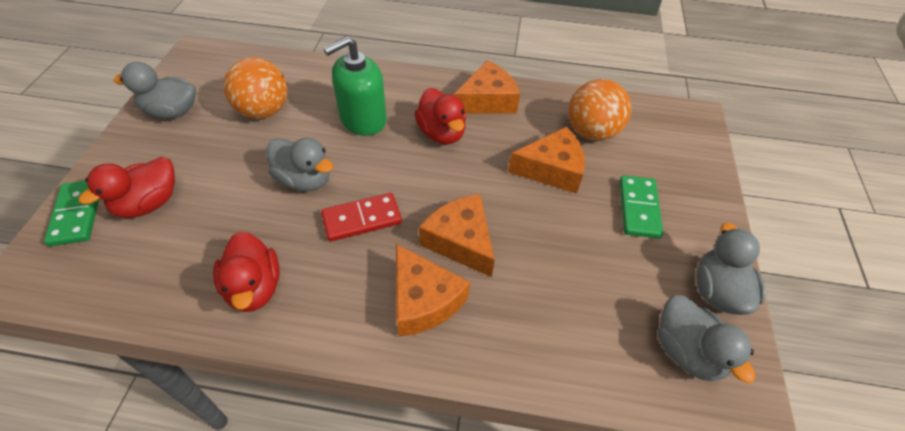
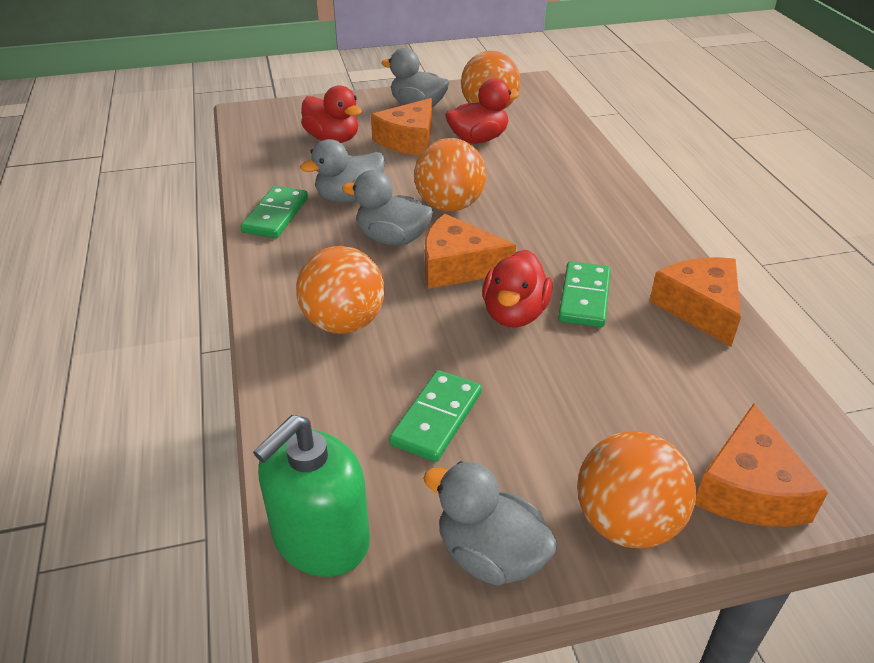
green domino: 2 -> 3
orange ball: 2 -> 4
red domino: 1 -> 0

